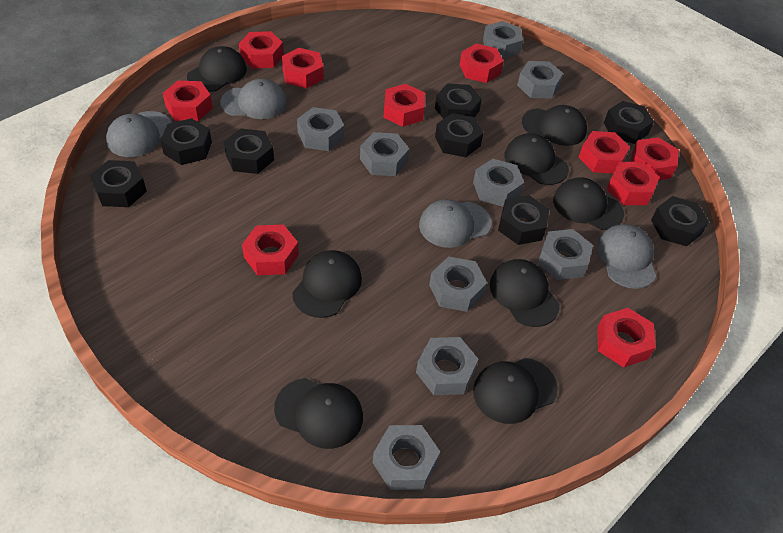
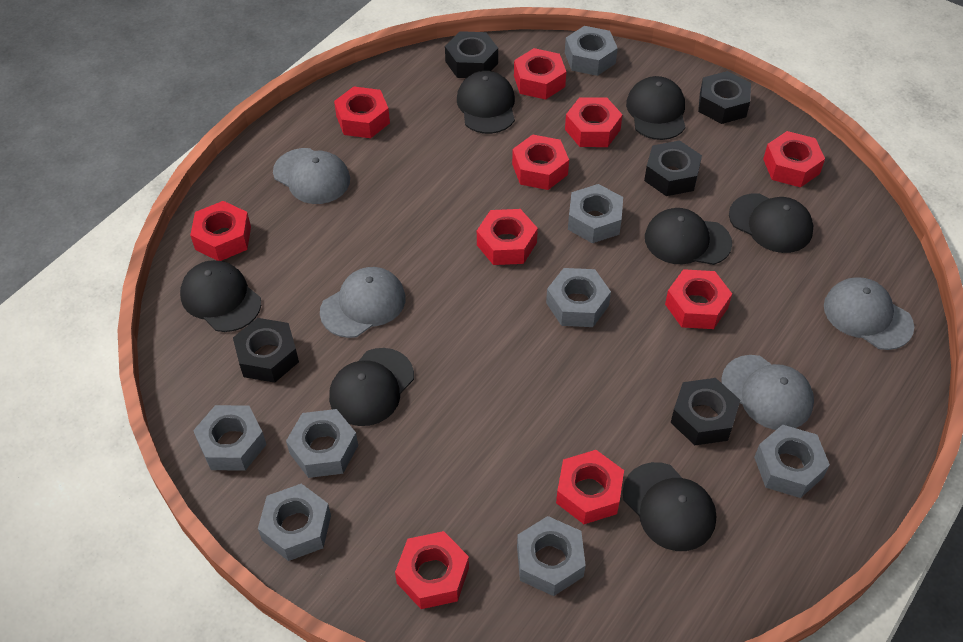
black cap: 8 -> 7
black nut: 8 -> 5
grey nut: 9 -> 8

